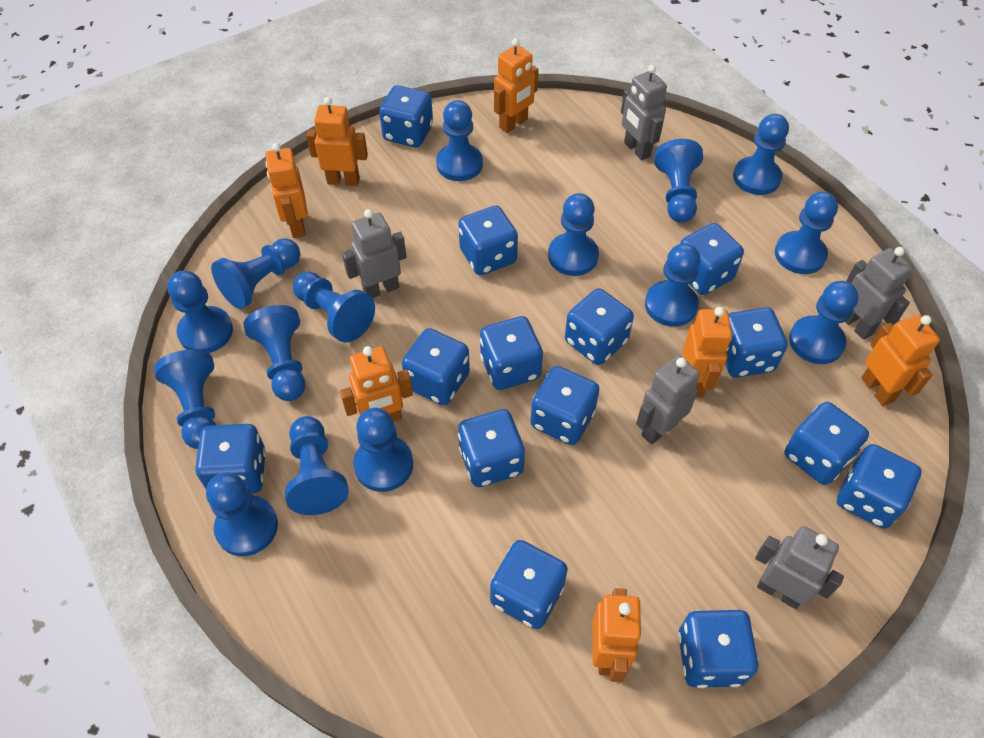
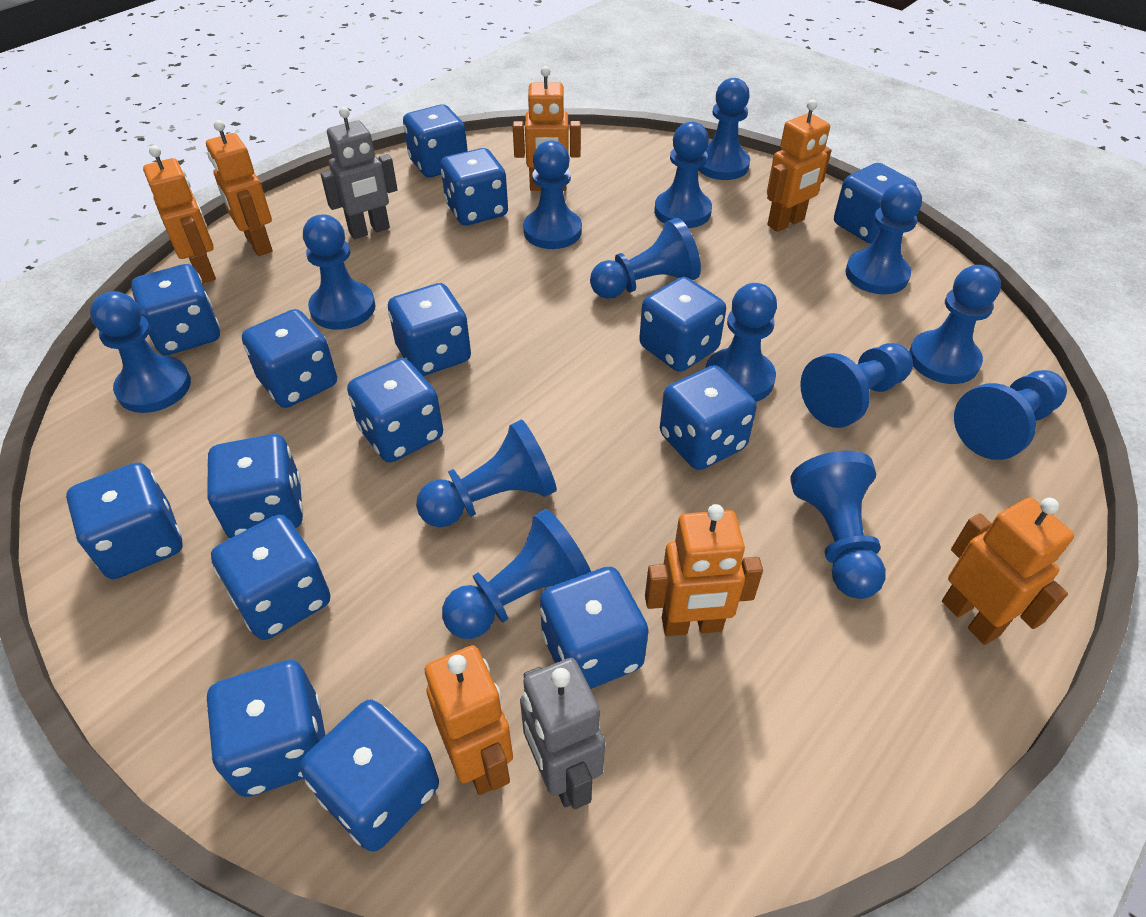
blue dice: 14 -> 15
blue pawn: 15 -> 14
grey robot: 5 -> 2

